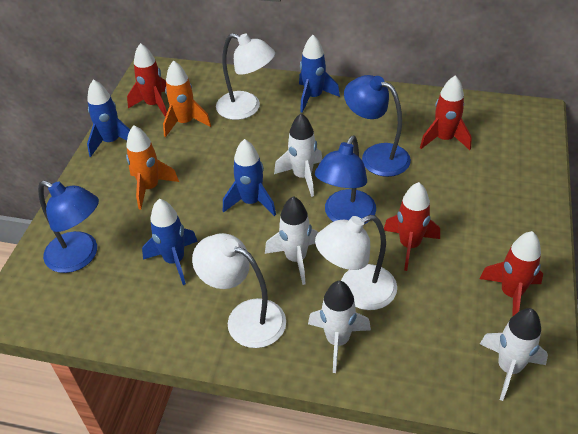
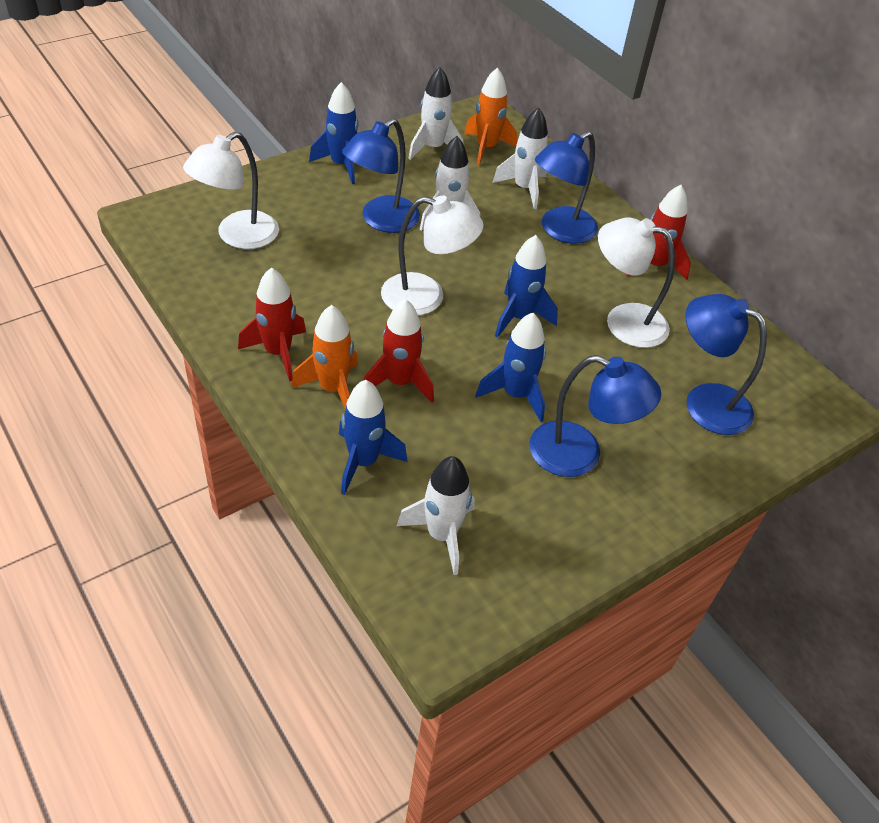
blue lamp: 3 -> 4
red rocket: 4 -> 3

